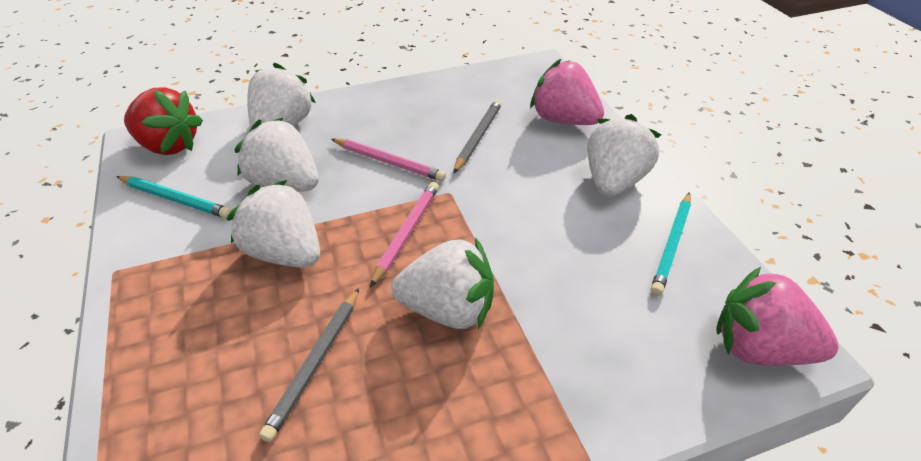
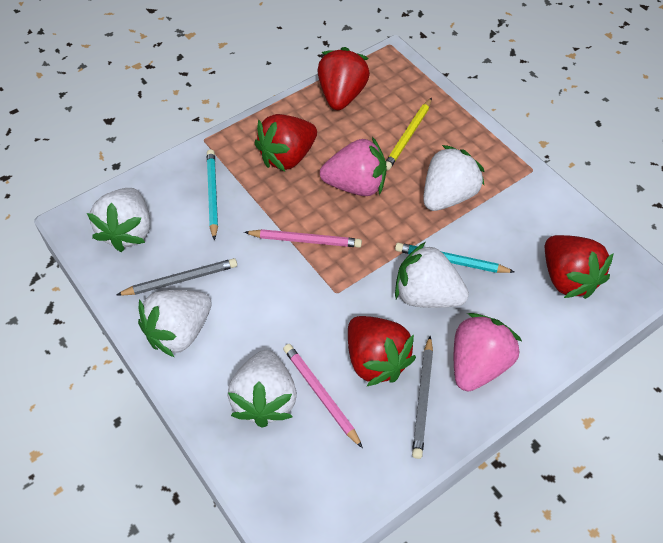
red strawberry: 1 -> 4
yellow pencil: 0 -> 1

